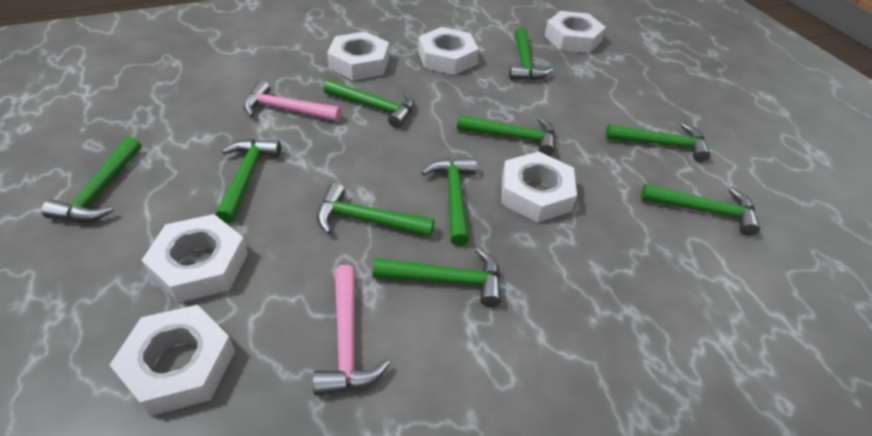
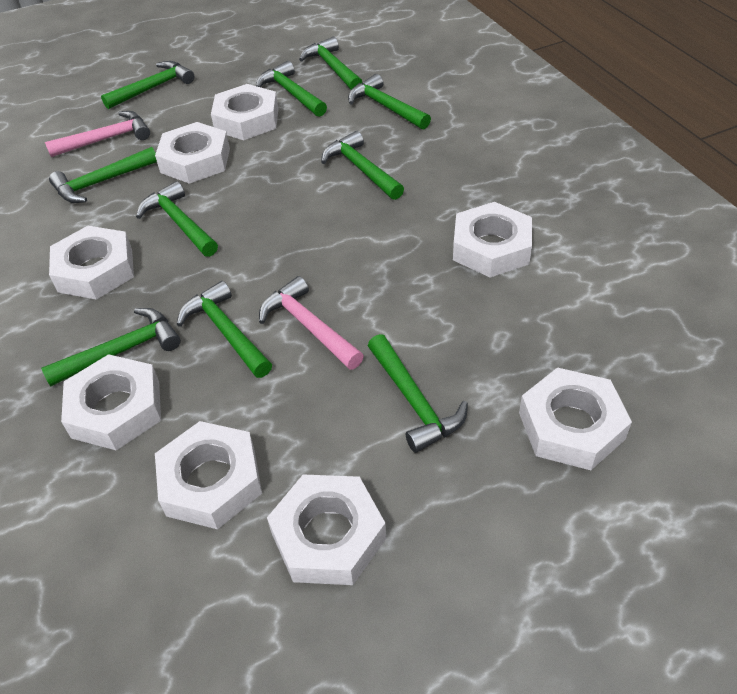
white nut: 6 -> 8

